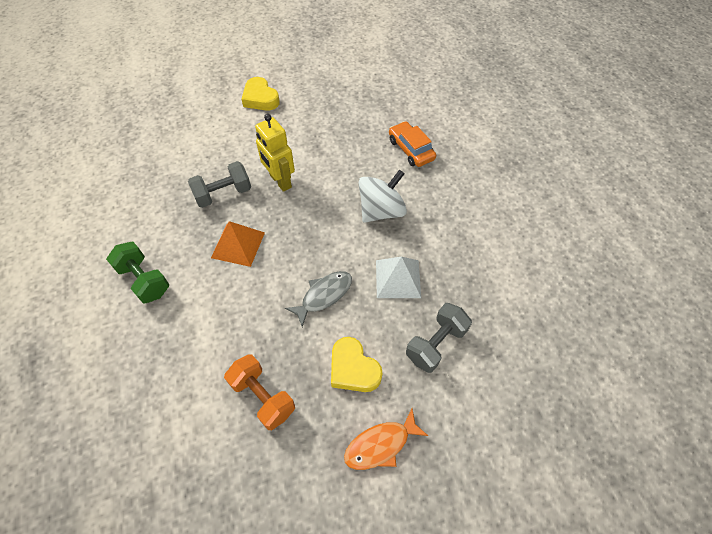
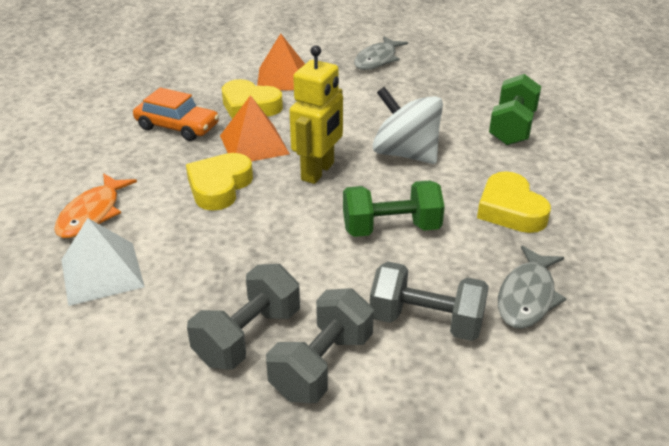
green dumbbell: 1 -> 2
grey dumbbell: 2 -> 3
grey fish: 1 -> 2
orange dumbbell: 1 -> 0
orange pyramid: 1 -> 2
yellow heart: 2 -> 3

